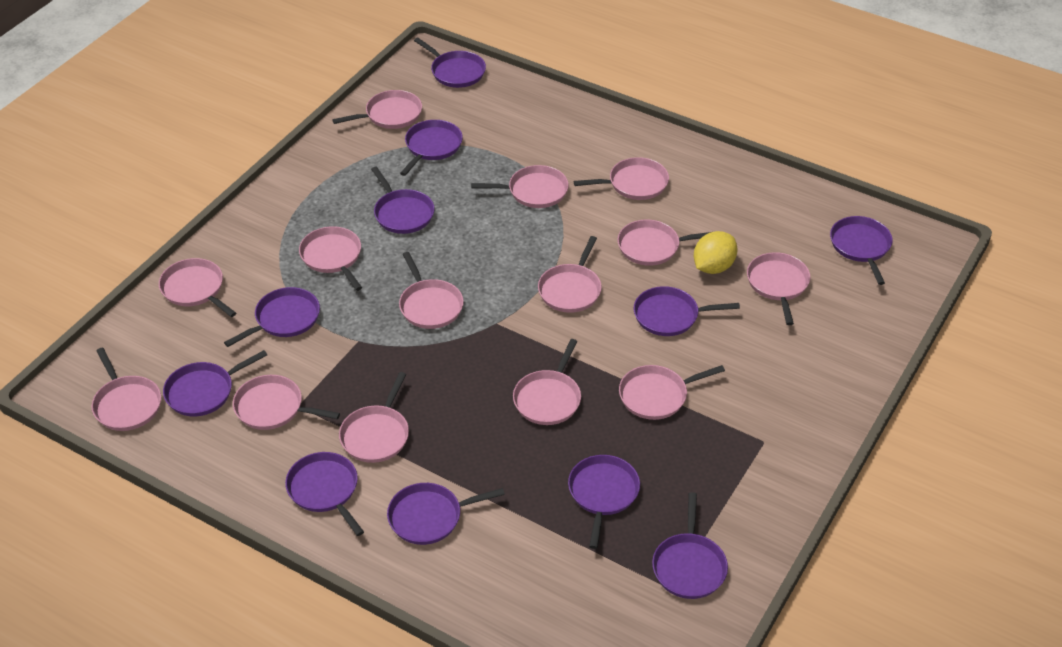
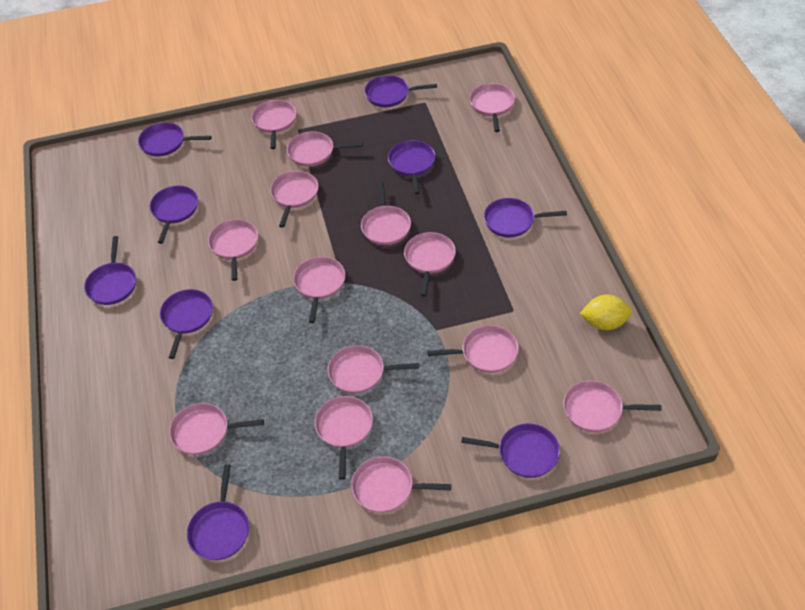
purple pan: 11 -> 9

